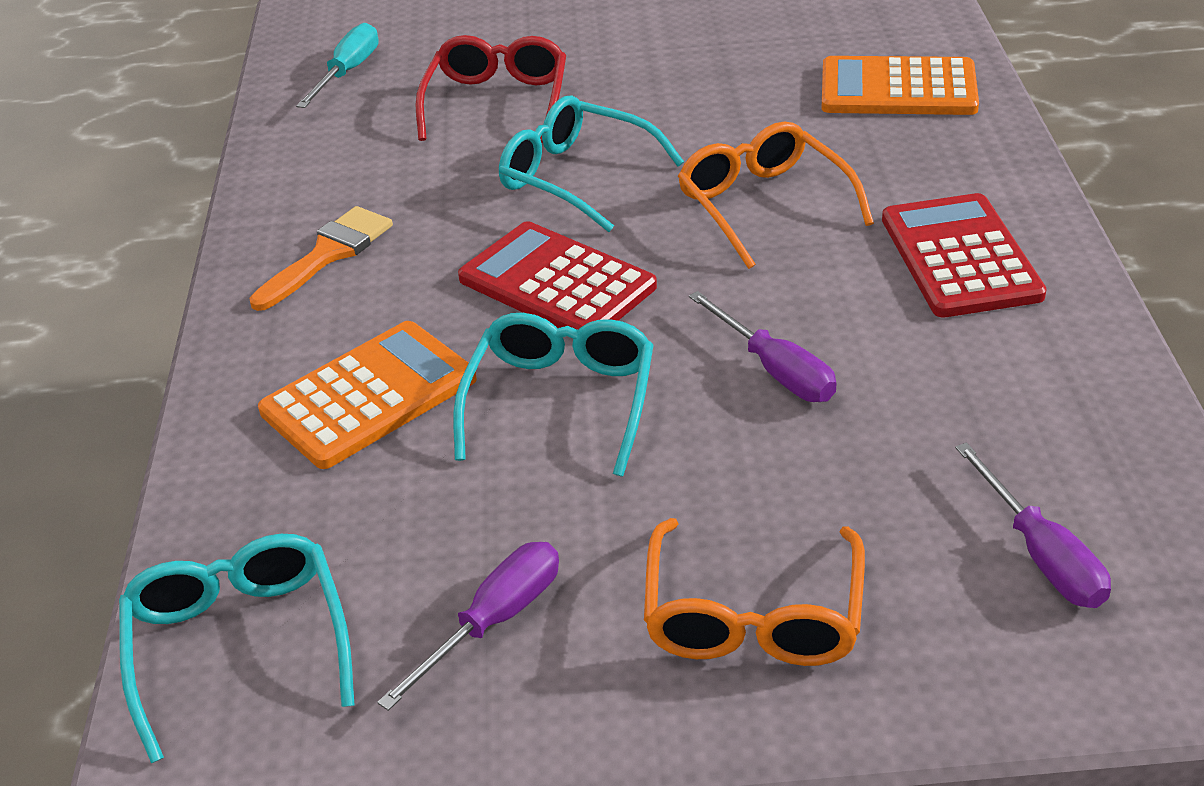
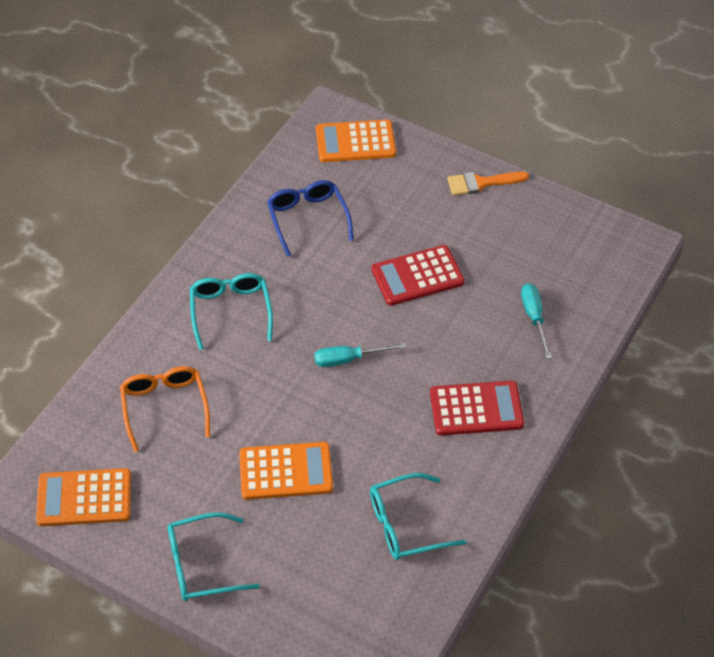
blue glasses: 0 -> 1
orange calculator: 2 -> 3
orange glasses: 2 -> 1
purple screwdriver: 3 -> 0
red glasses: 1 -> 0
turquoise screwdriver: 1 -> 2

